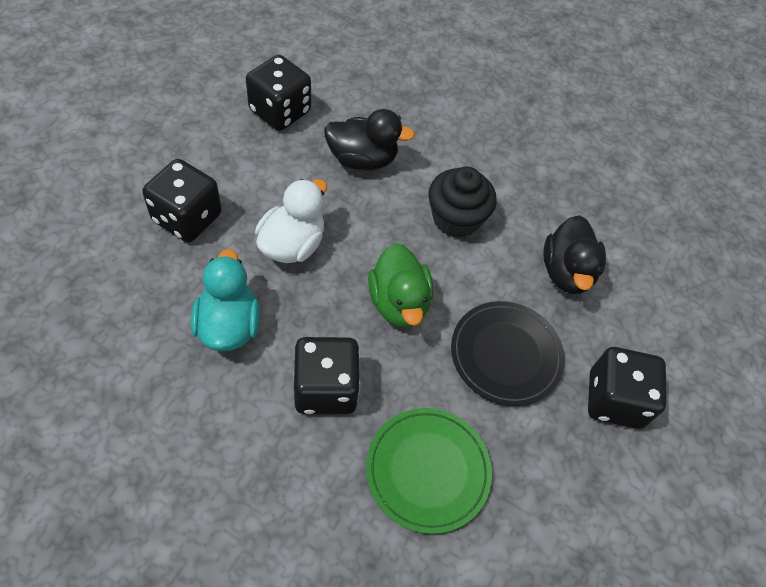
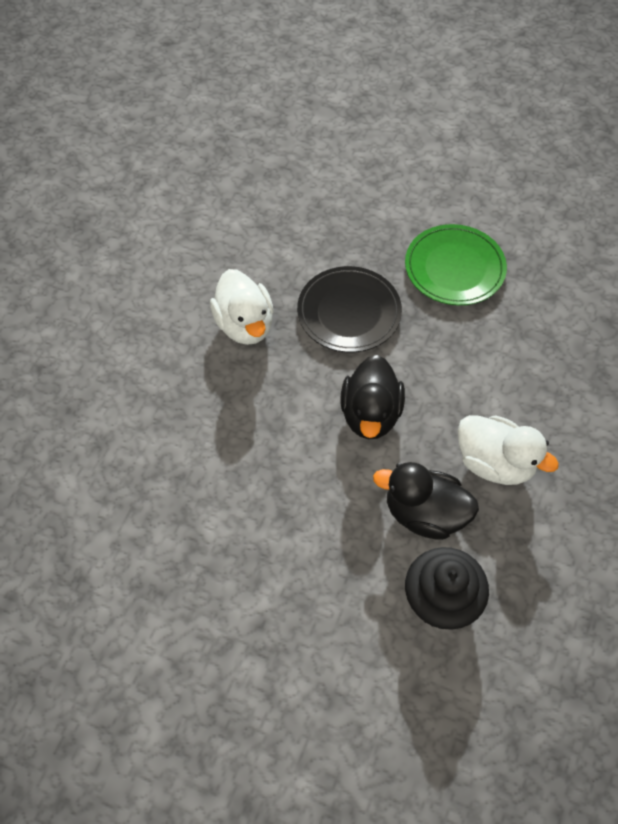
black dice: 4 -> 0
green duck: 1 -> 0
turquoise duck: 1 -> 0
white duck: 1 -> 2

